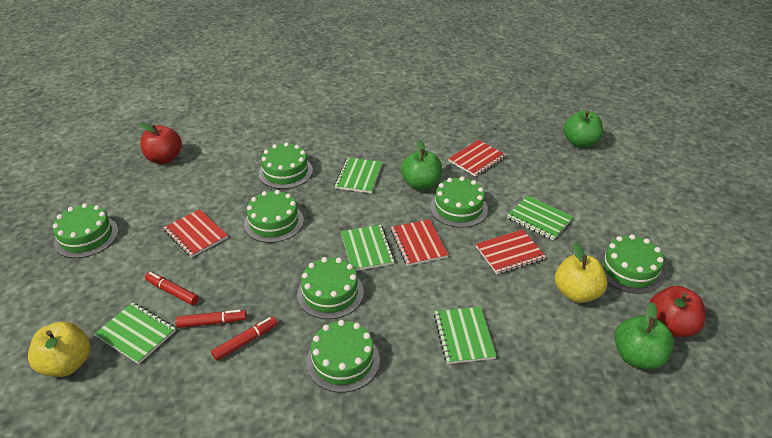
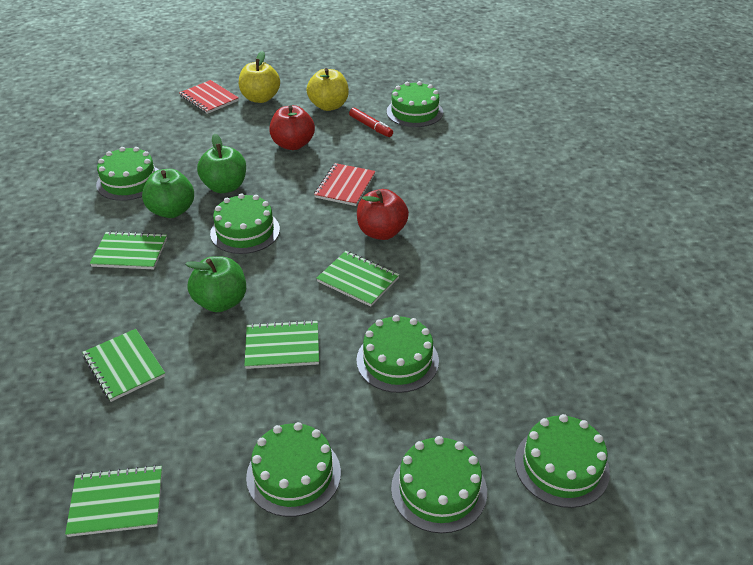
red marker: 3 -> 1
red notebook: 4 -> 2

